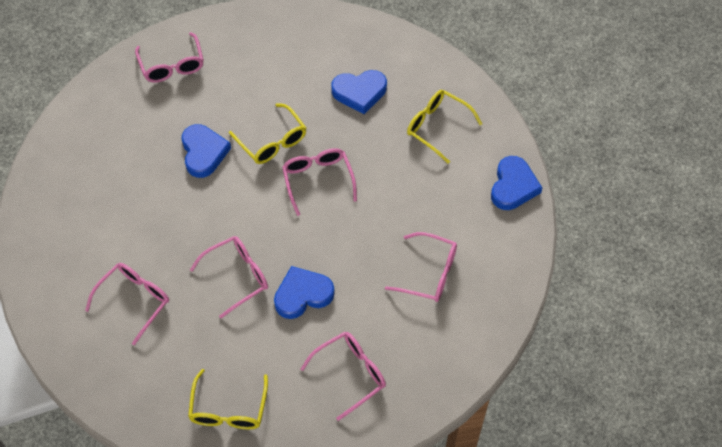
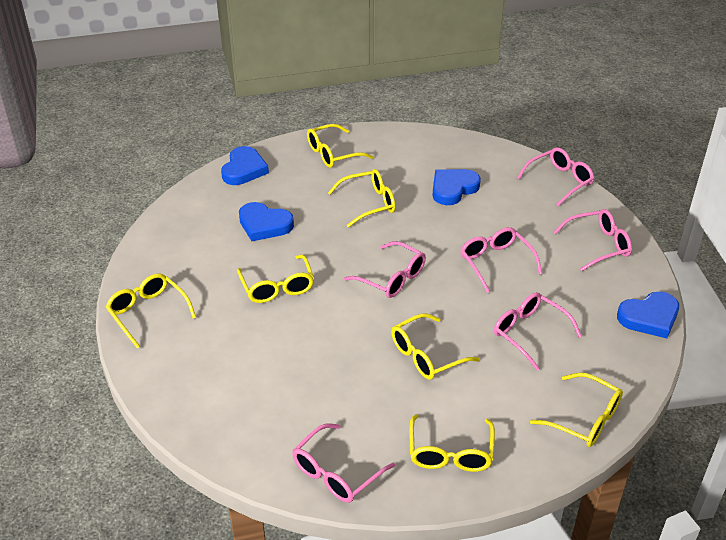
yellow glasses: 3 -> 7

